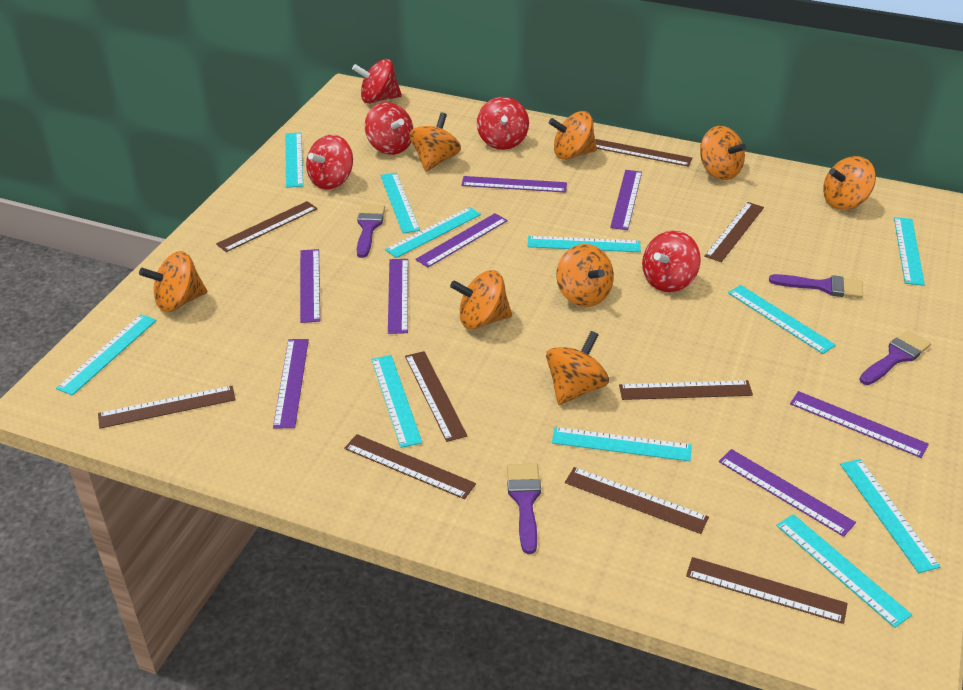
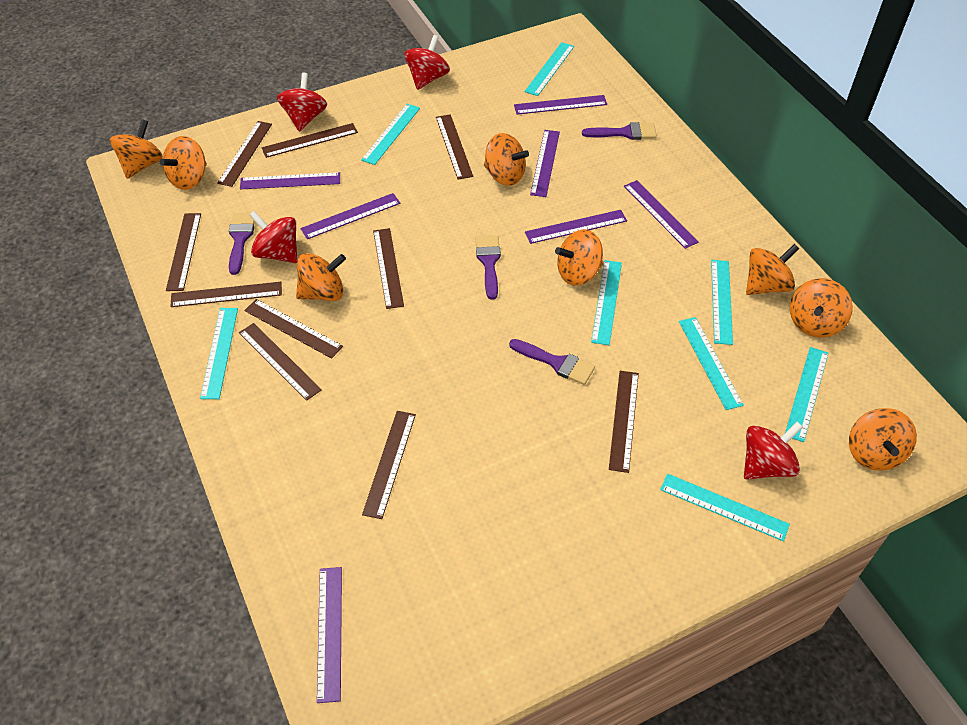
brown ruler: 9 -> 10
purple ruler: 8 -> 7
red spinning top: 5 -> 4
turquoise ruler: 11 -> 8

